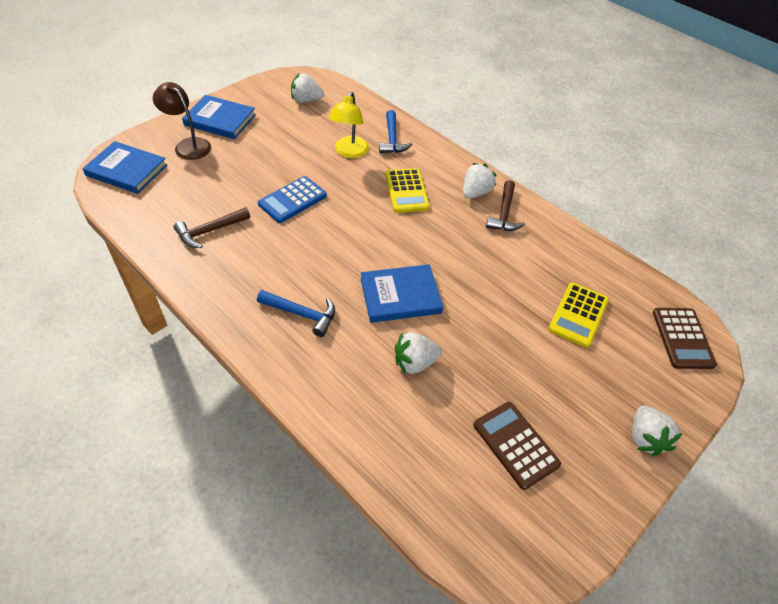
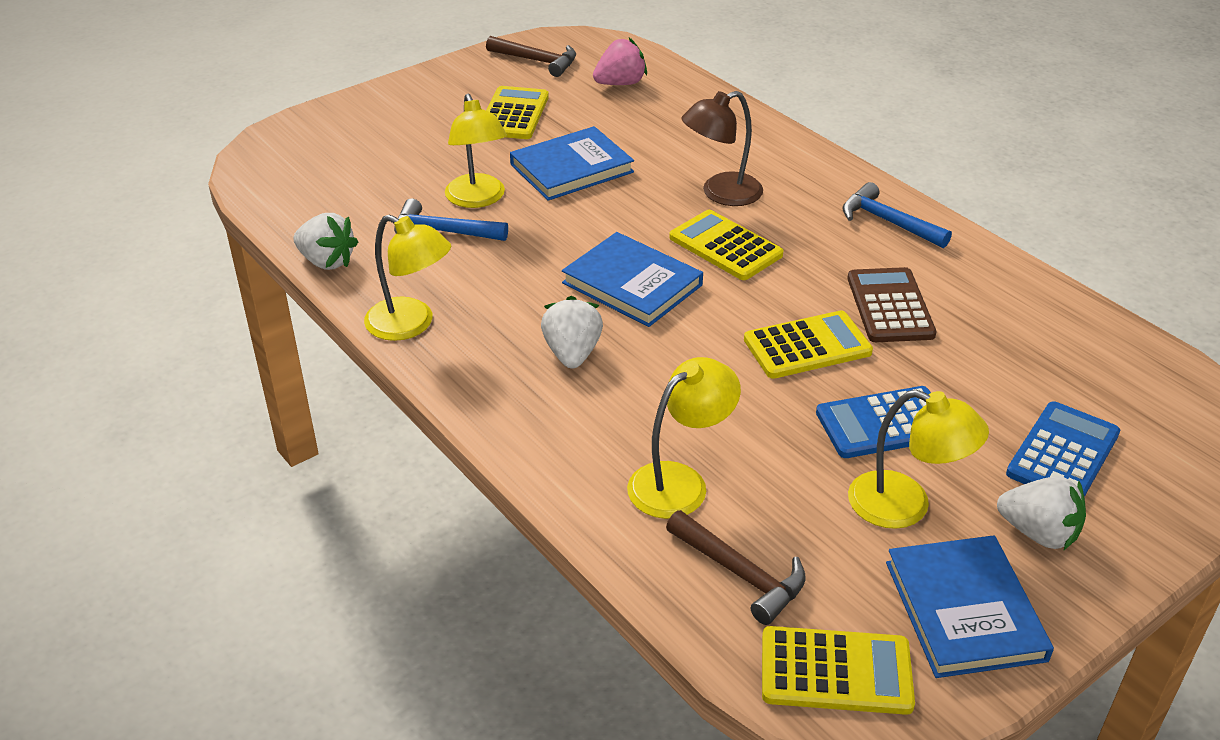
blue calculator: 1 -> 2
brown calculator: 2 -> 1
pink strawberry: 0 -> 1
white strawberry: 4 -> 3
yellow calculator: 2 -> 4
yellow lamp: 1 -> 4

